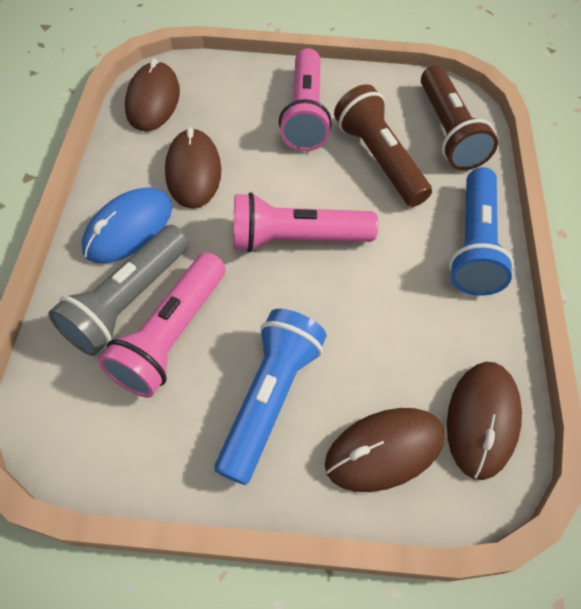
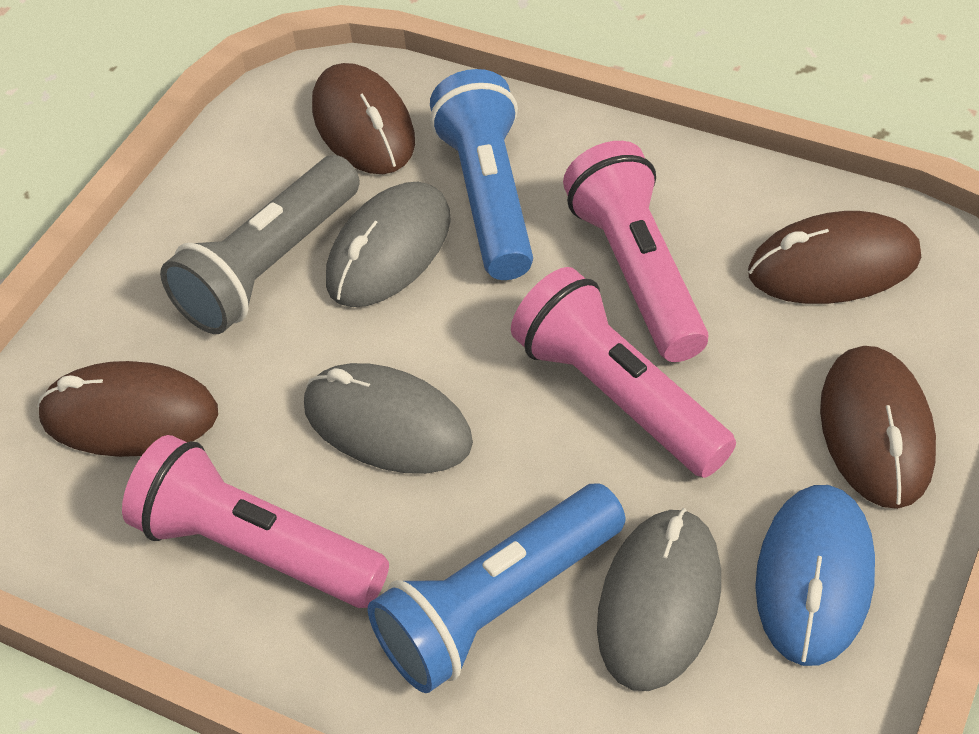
brown flashlight: 2 -> 0
grey mouse: 0 -> 3

